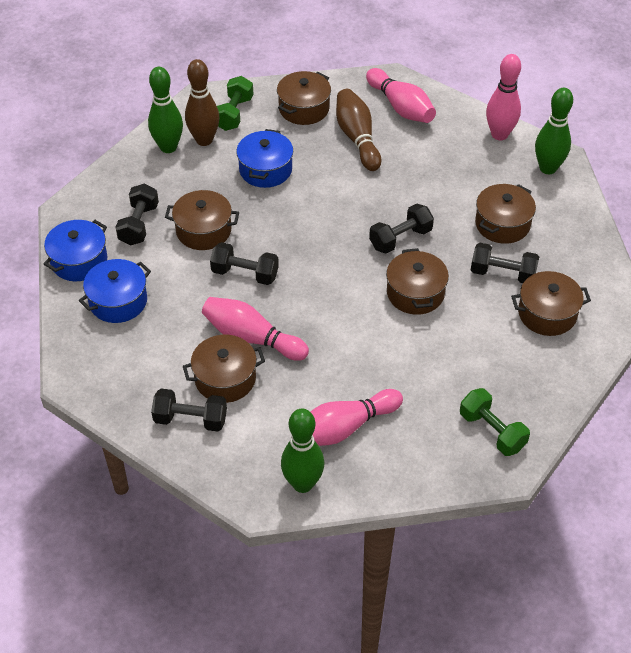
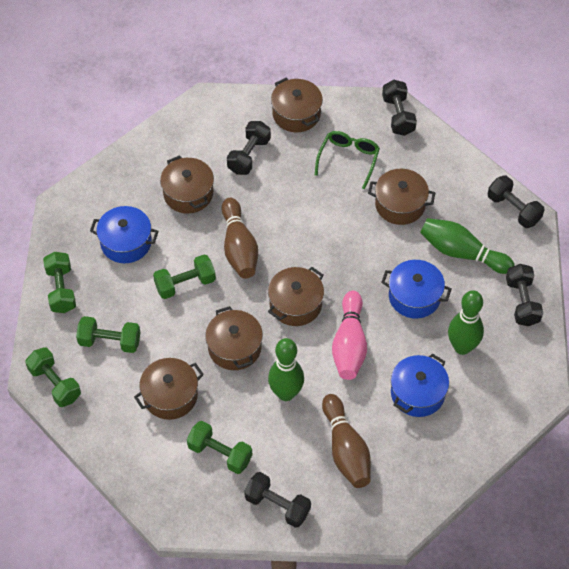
green dumbbell: 2 -> 5
green glasses: 0 -> 1
pink bowling pin: 4 -> 1

